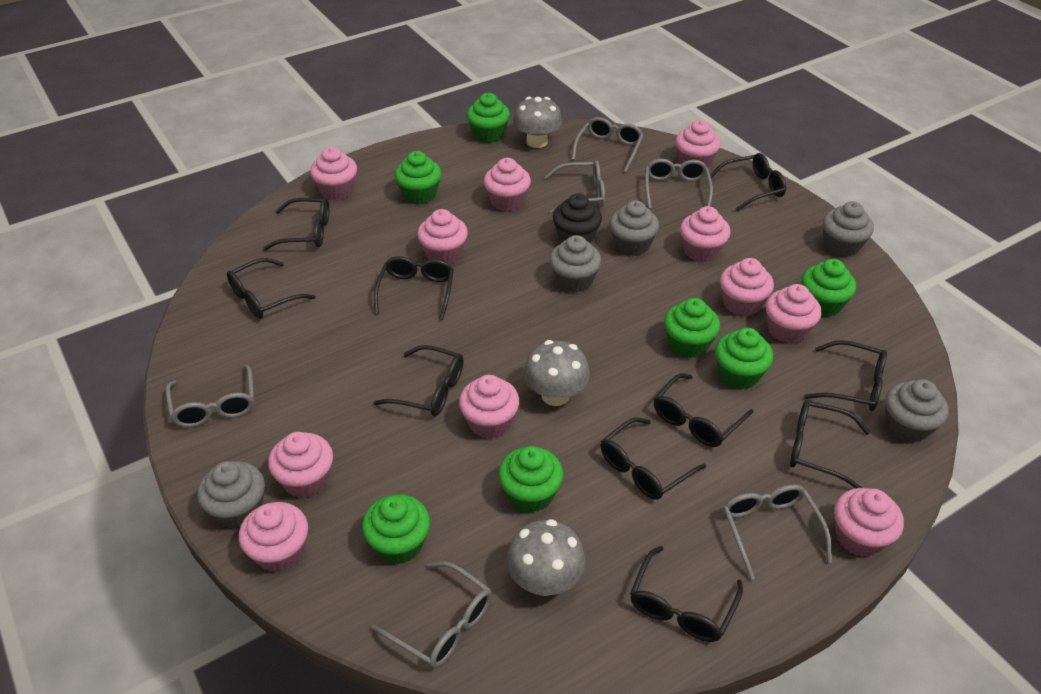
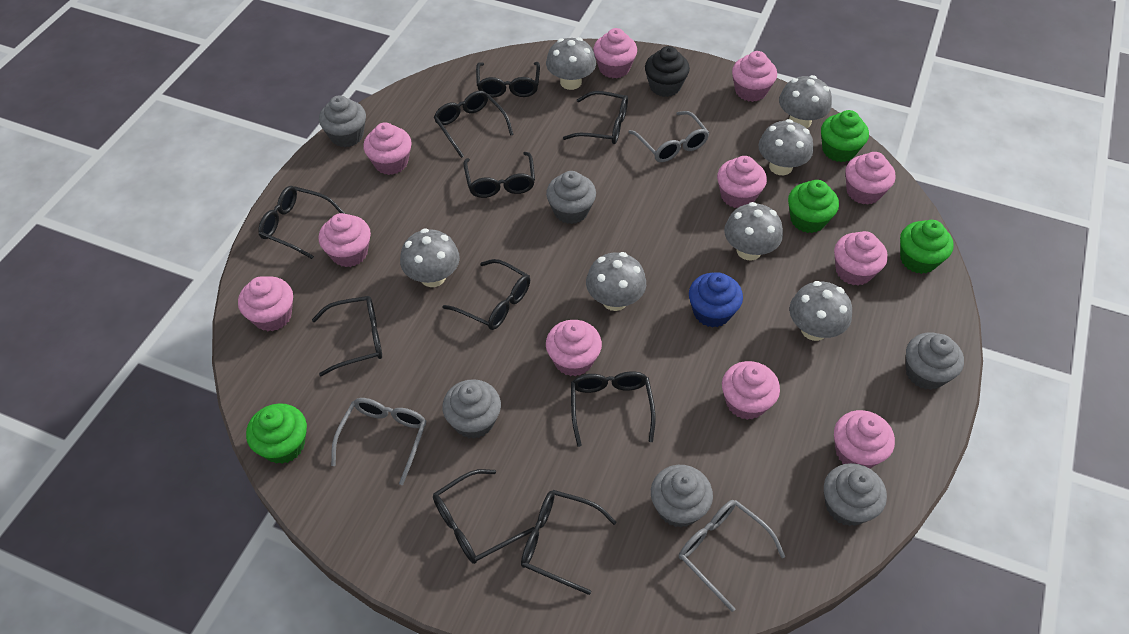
blue cupcake: 0 -> 1
green cupcake: 7 -> 4
grey cupcake: 5 -> 6
grey glasses: 6 -> 3
grey mushroom: 3 -> 7

